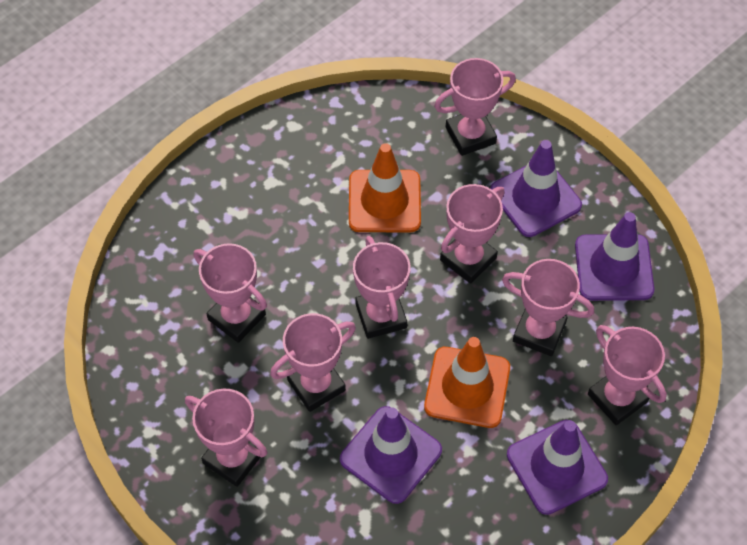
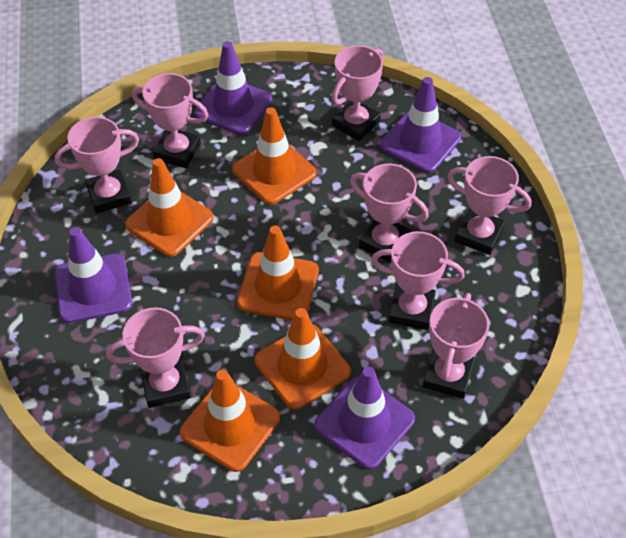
orange traffic cone: 2 -> 5

